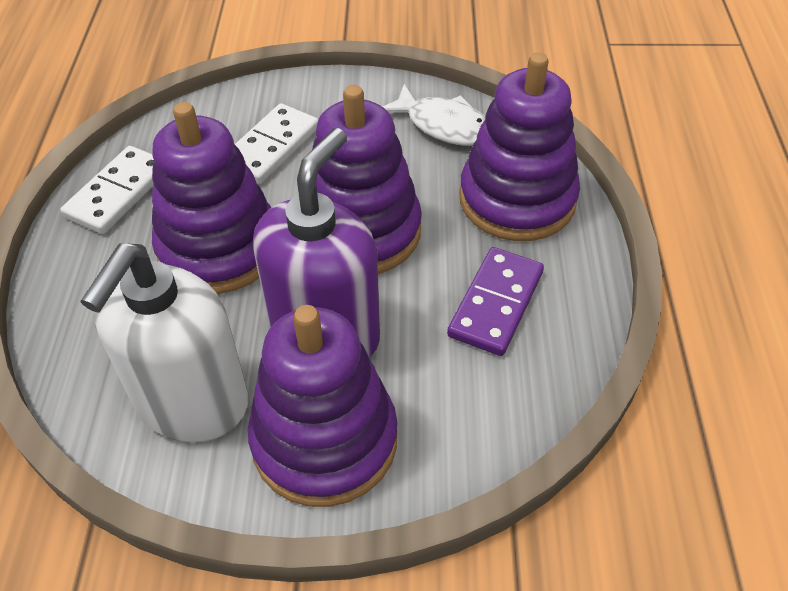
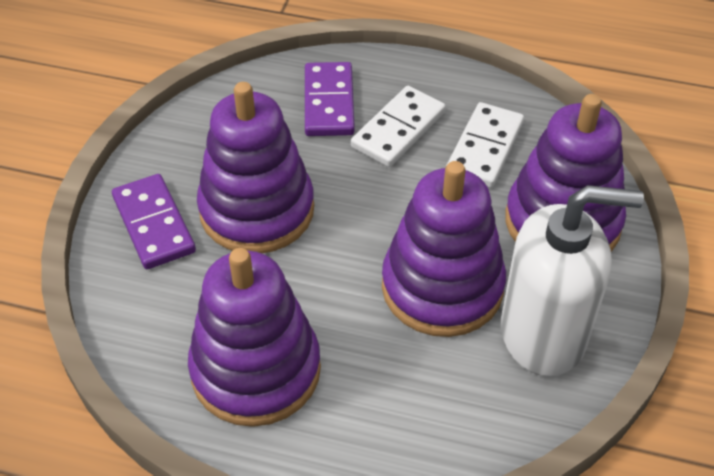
purple domino: 1 -> 2
purple soap dispenser: 1 -> 0
white fish: 1 -> 0

